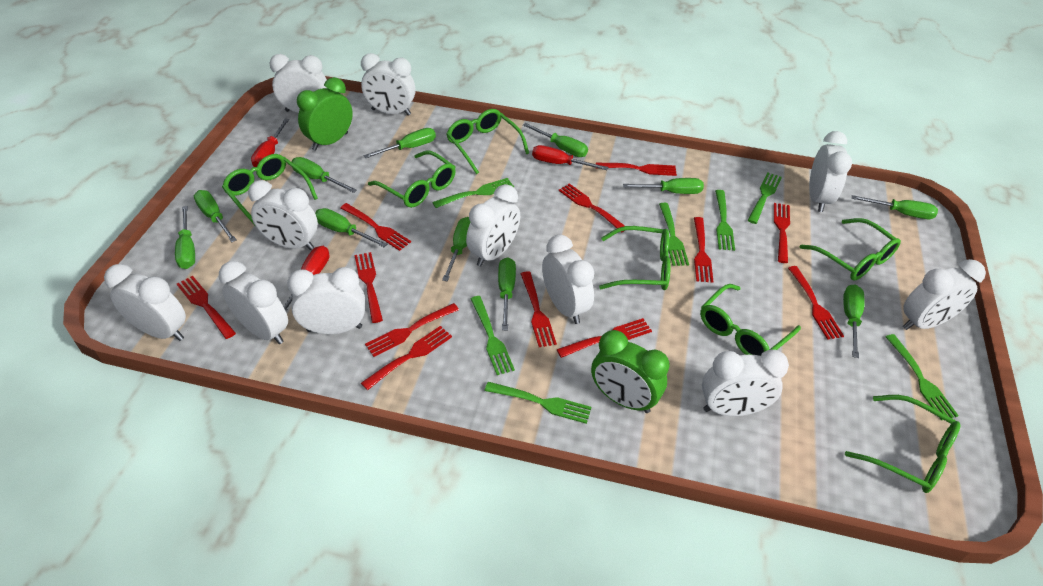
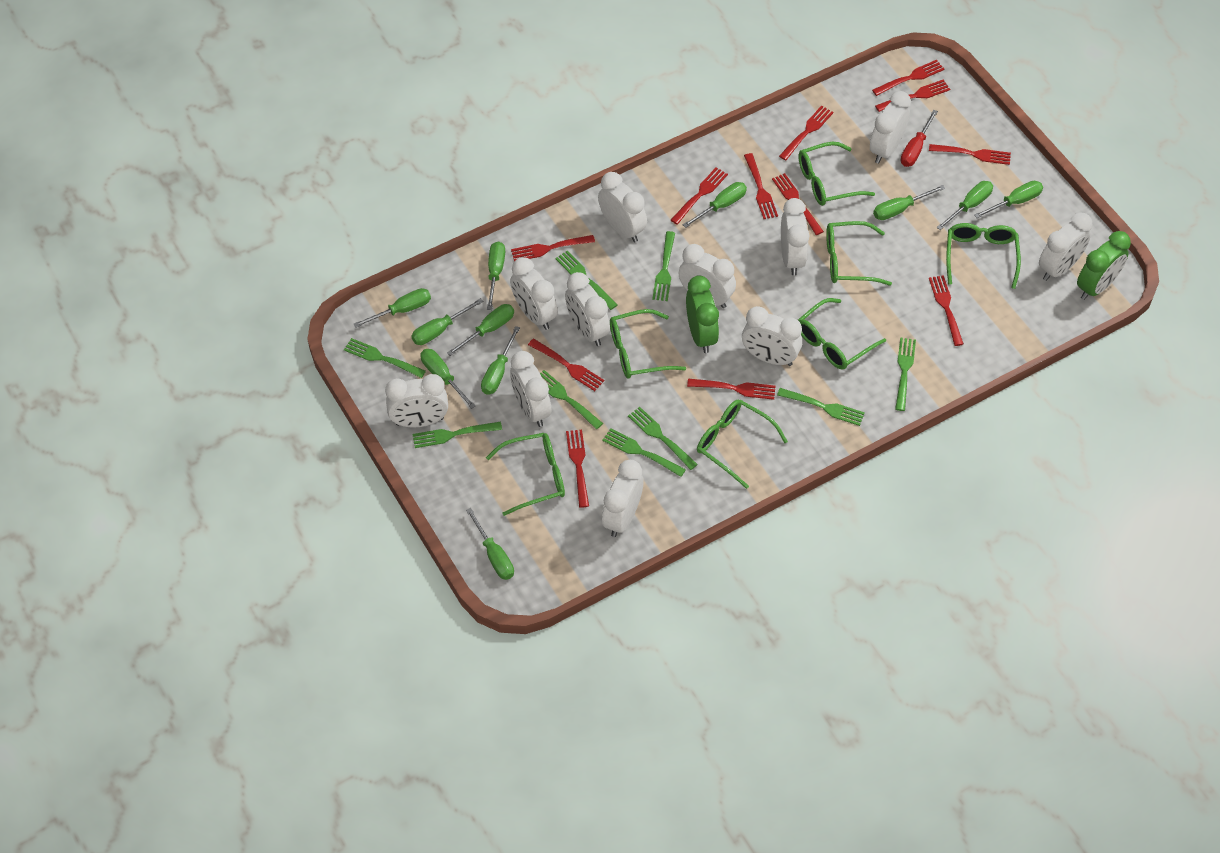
green fork: 7 -> 9
red screwdriver: 3 -> 1

